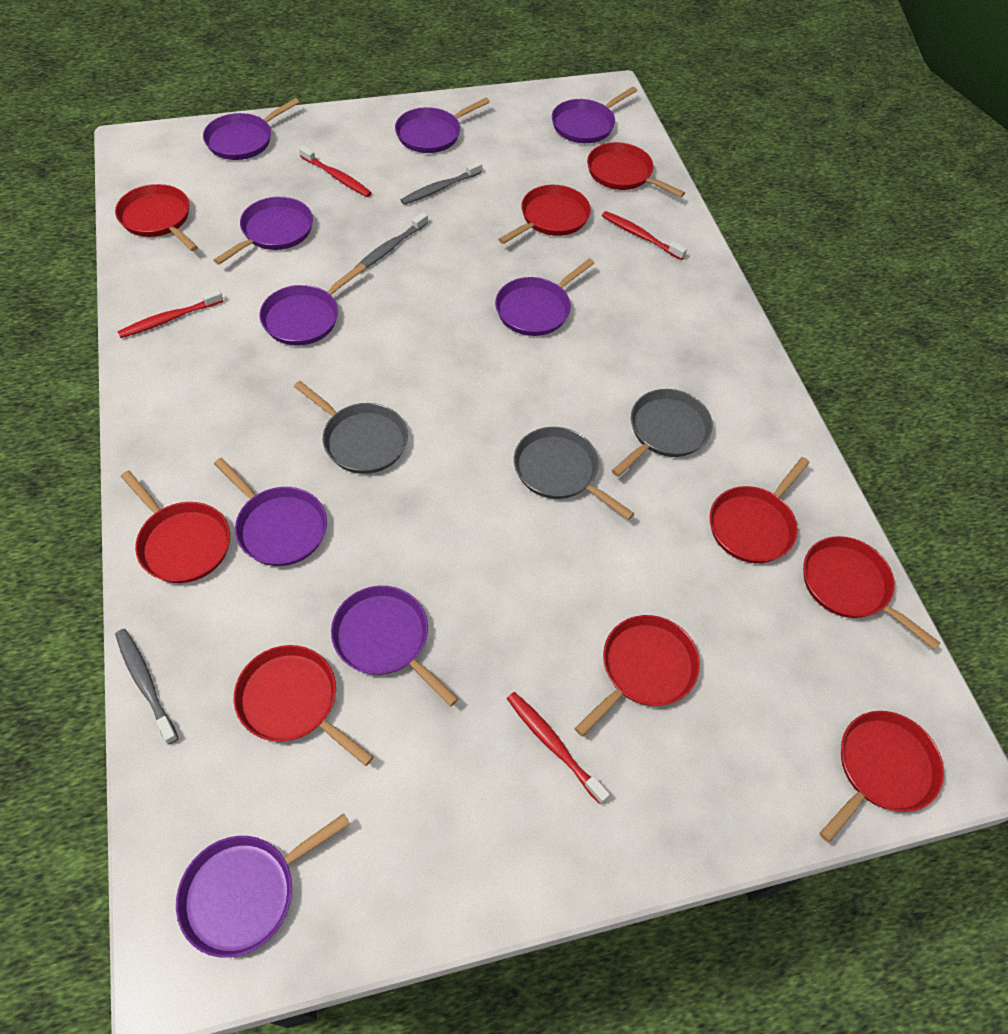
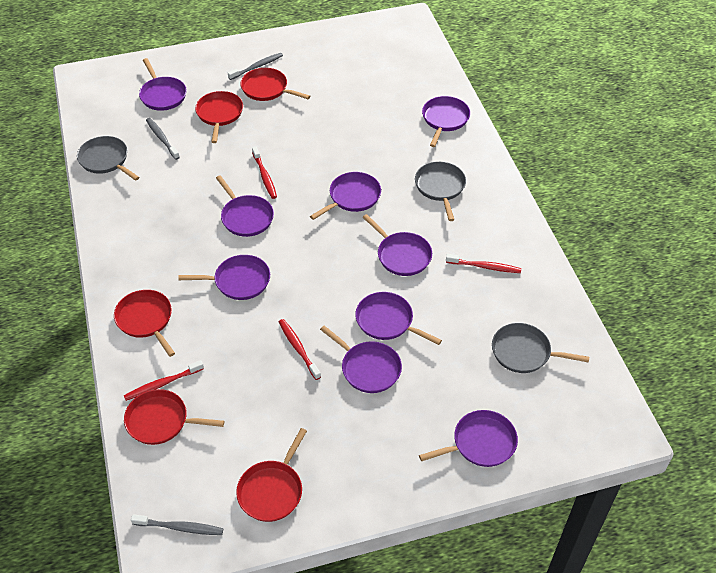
red pan: 9 -> 5

